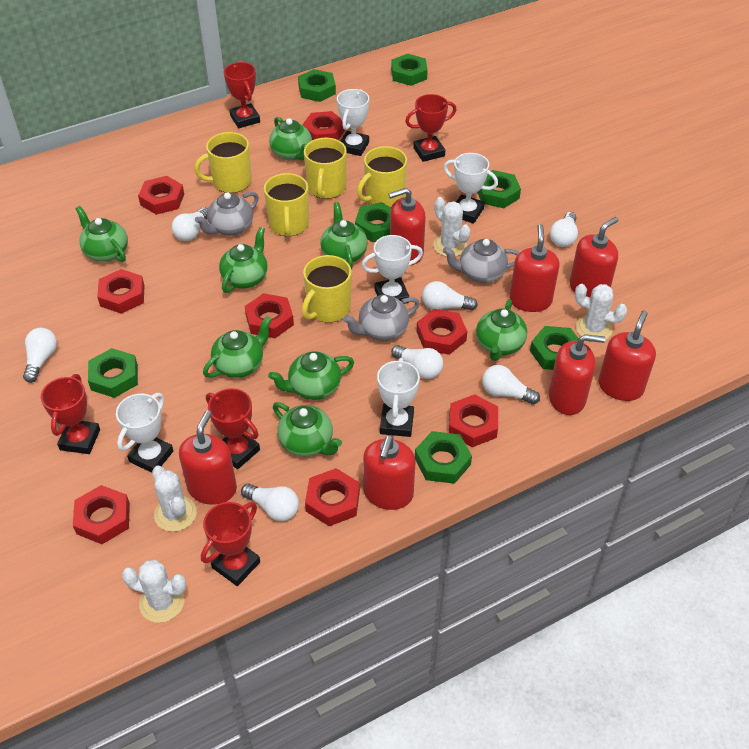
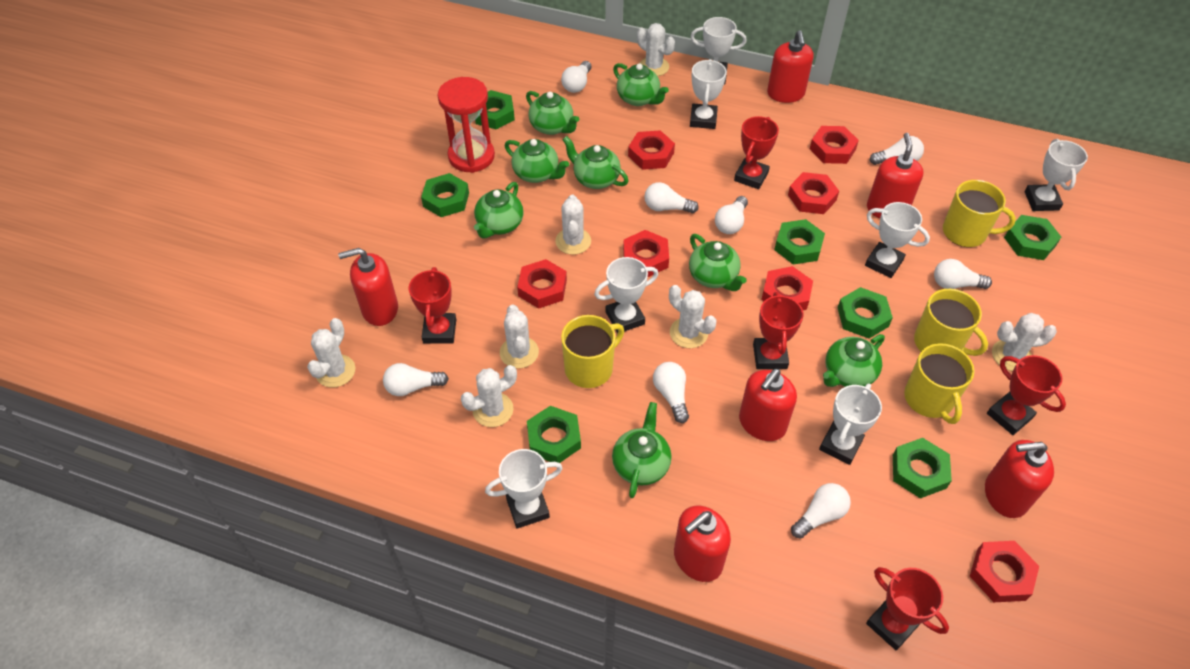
grey teapot: 3 -> 0
red hourglass: 0 -> 1
red nut: 8 -> 7
red soap dispenser: 7 -> 6
white cactus: 4 -> 7
white light bulb: 7 -> 8
white trophy: 5 -> 7
yellow mug: 5 -> 4

